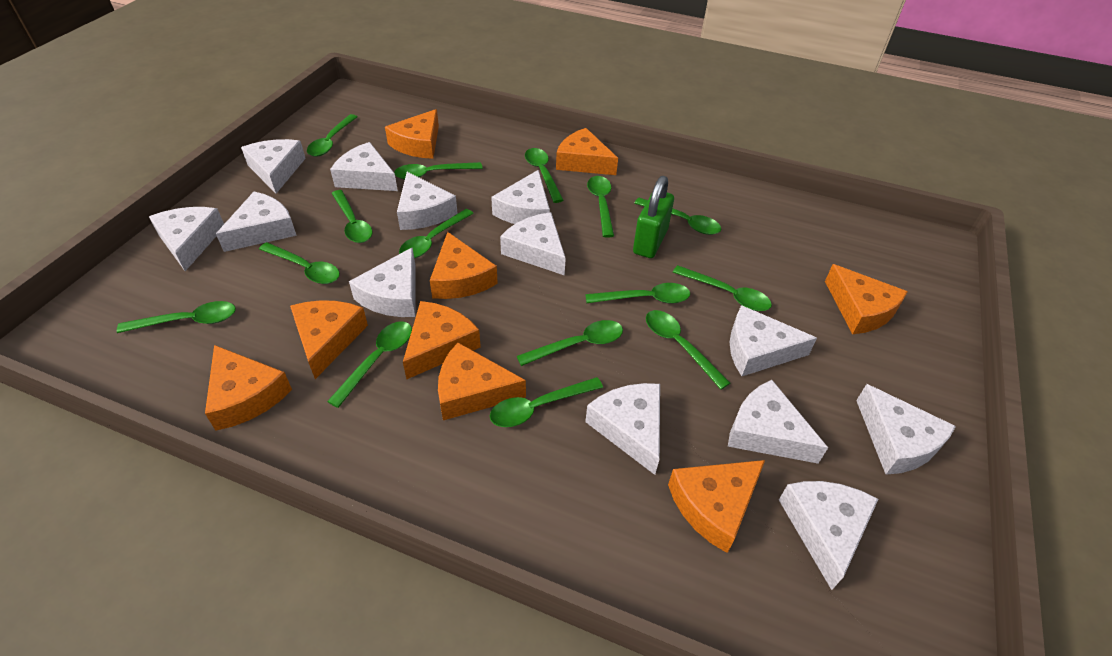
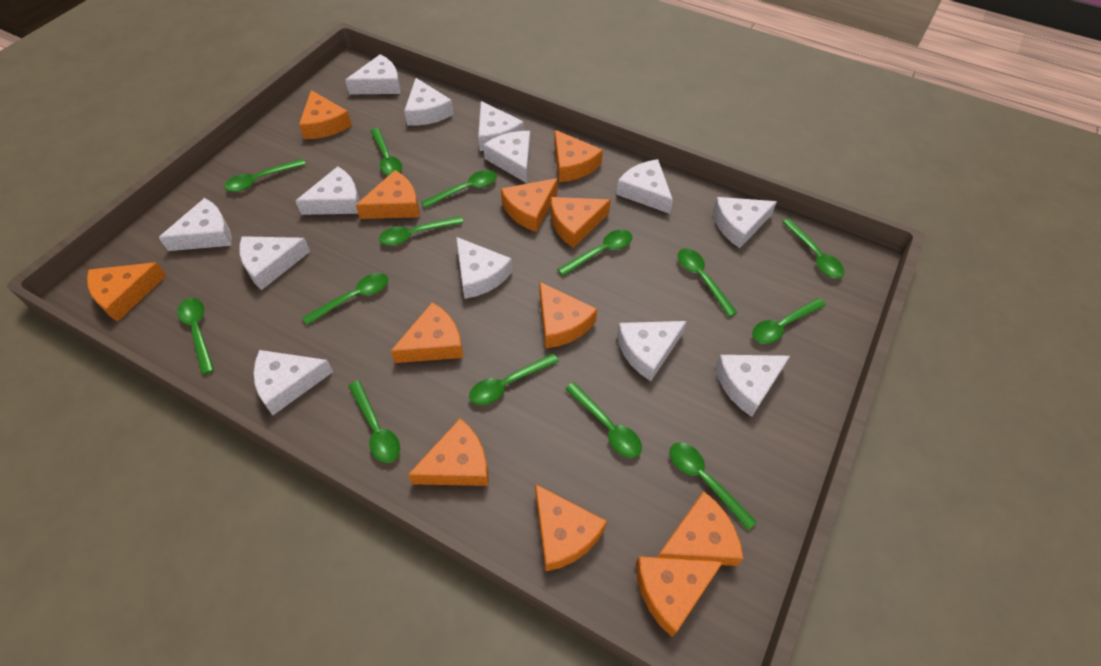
green padlock: 1 -> 0
green spoon: 15 -> 14
orange cheese: 9 -> 12

